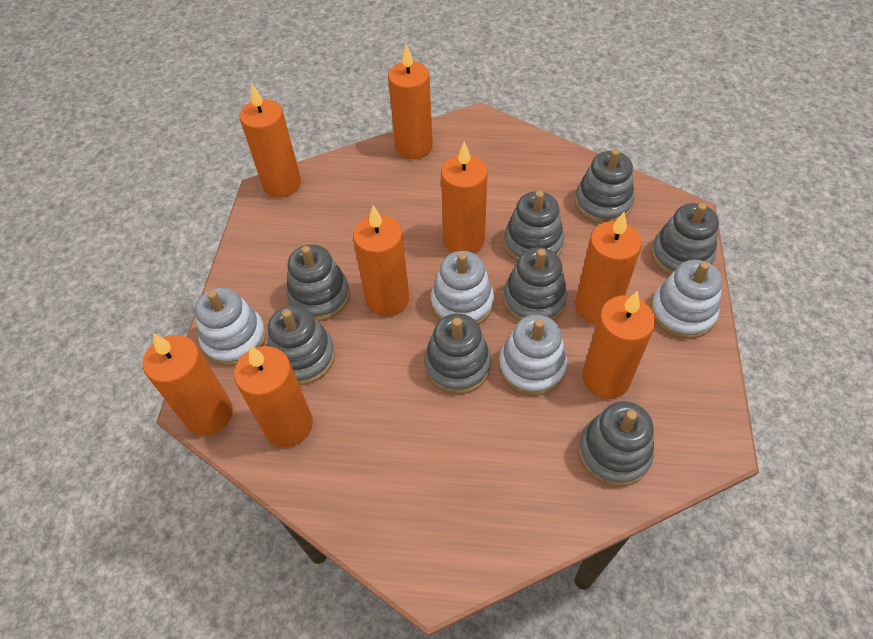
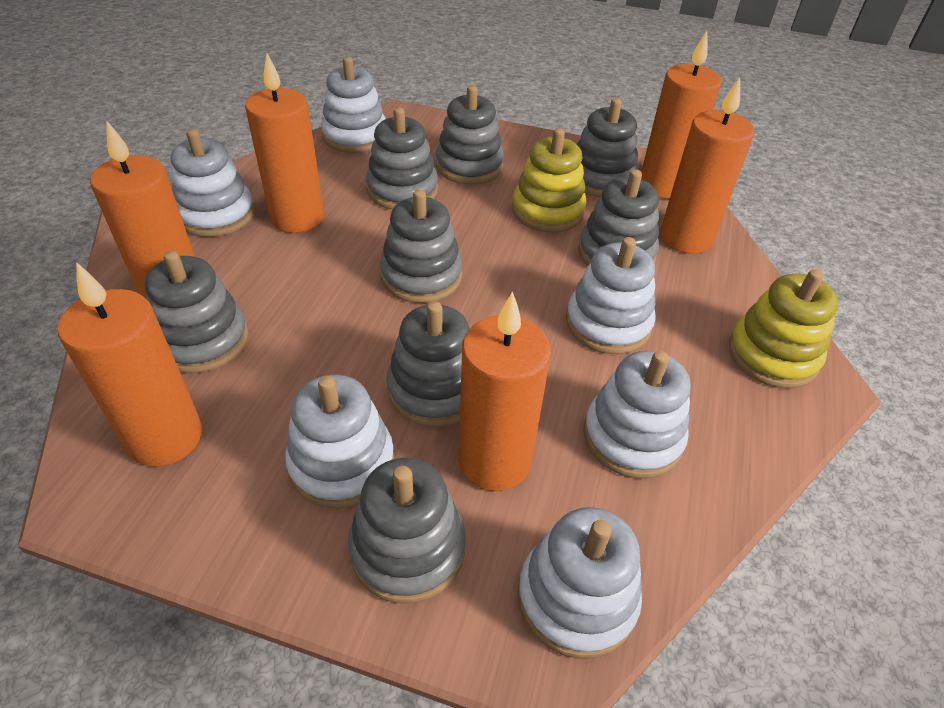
orange candle: 8 -> 6
white stacking toy: 4 -> 6
yellow stacking toy: 0 -> 2

